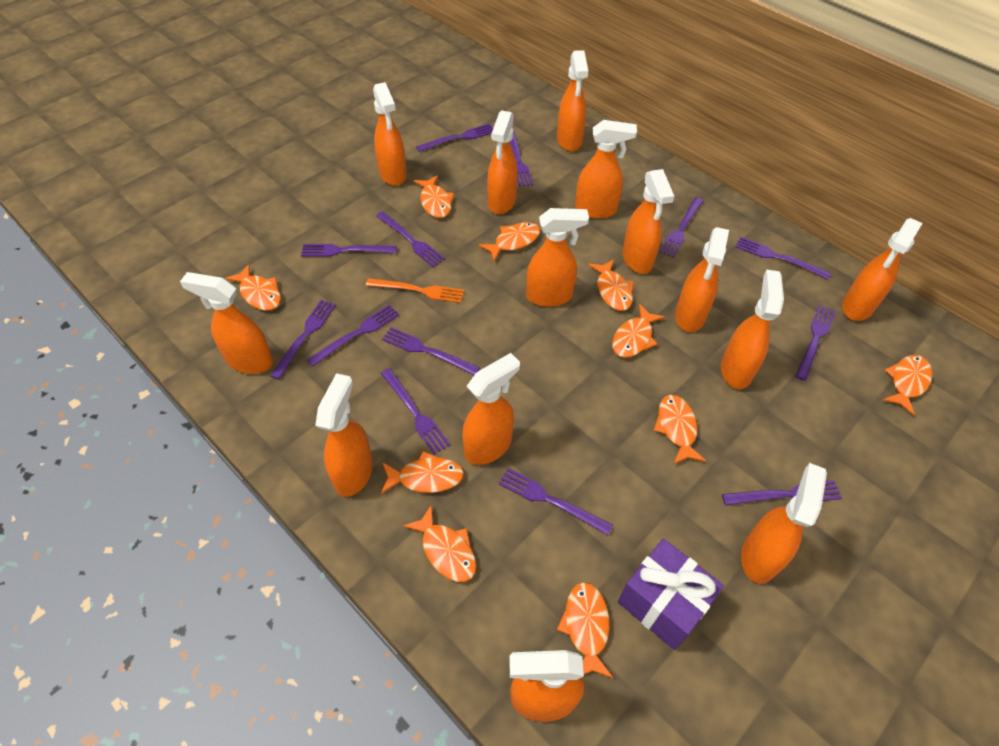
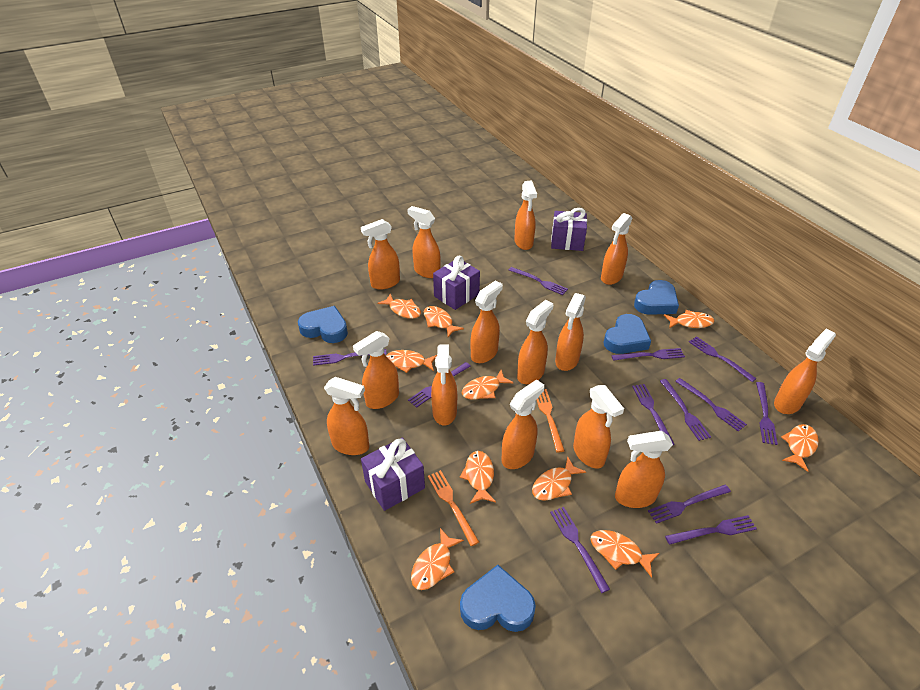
blue heart: 0 -> 4
orange fork: 1 -> 2
purple fork: 13 -> 12
purple gift: 1 -> 3

